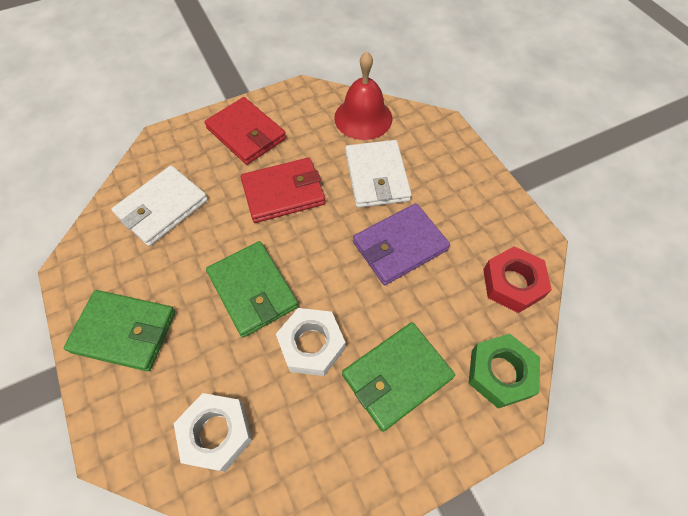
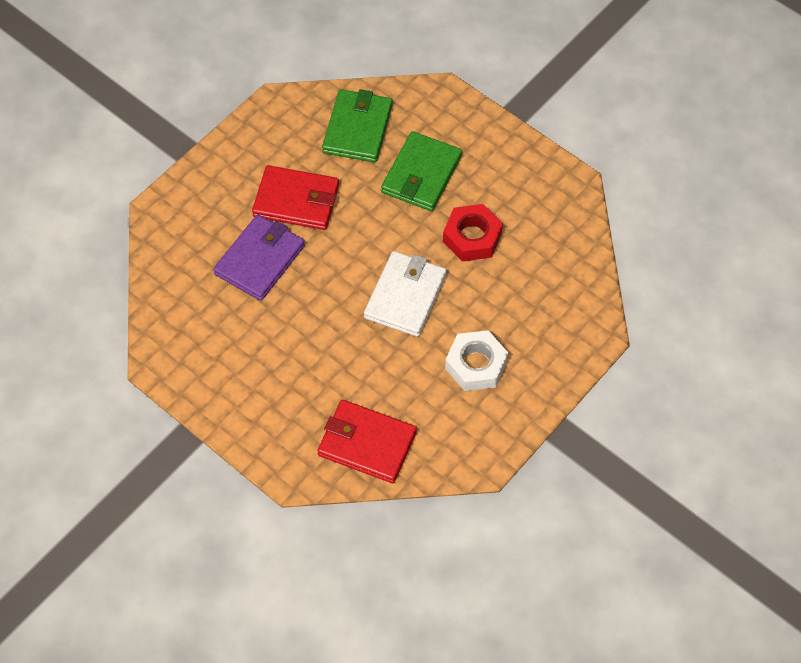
green nut: 1 -> 0
green wallet: 3 -> 2
red bell: 1 -> 0
white nut: 2 -> 1
white wallet: 2 -> 1

